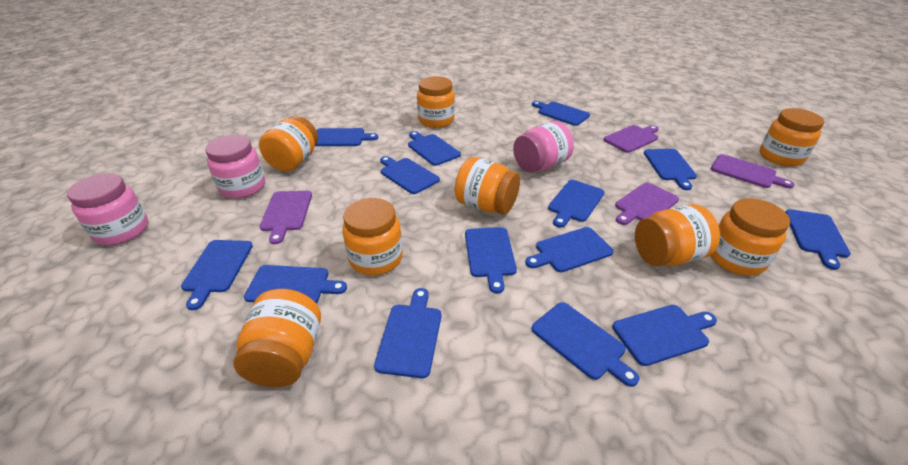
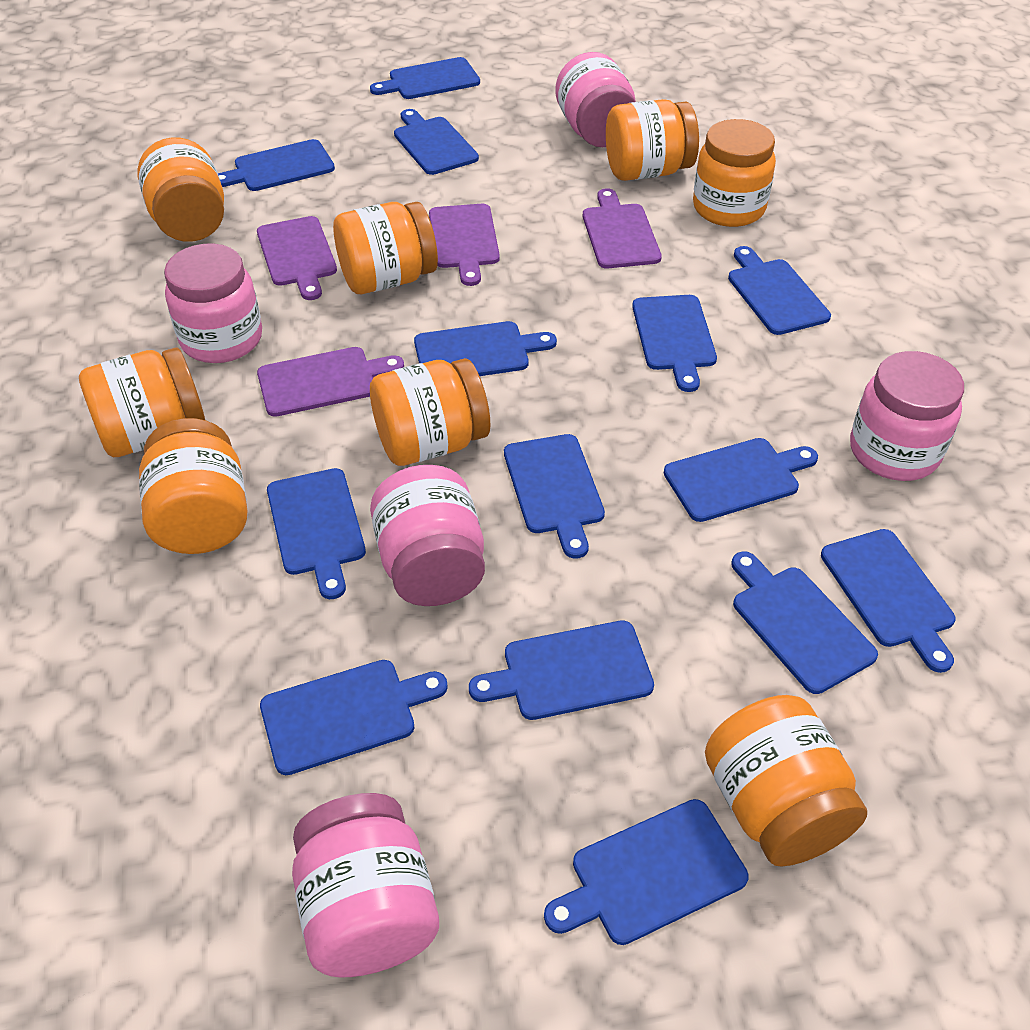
pink jar: 3 -> 5

